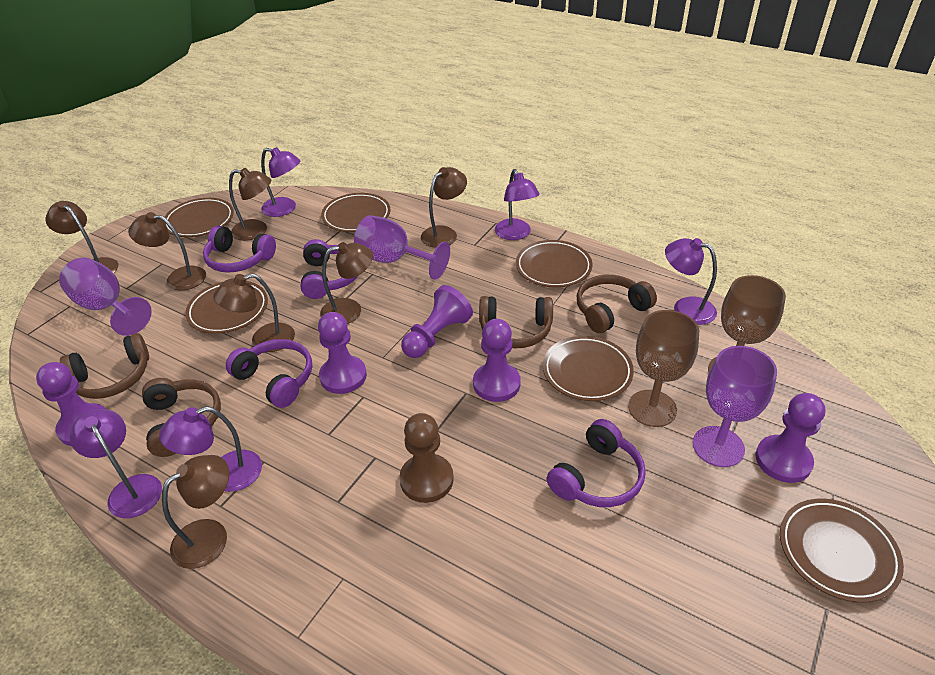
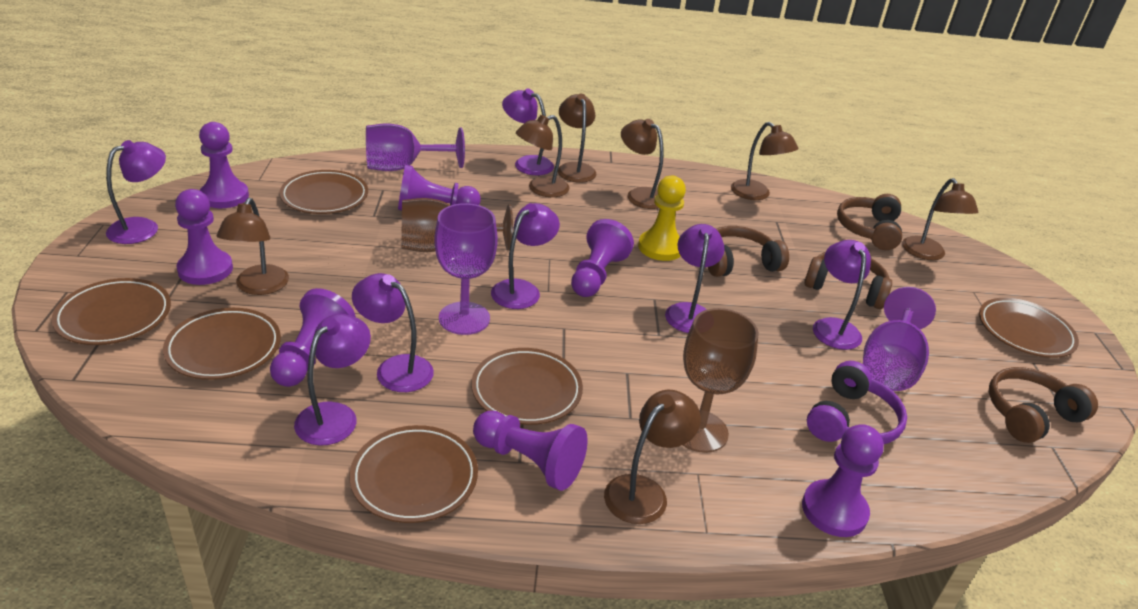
brown pawn: 1 -> 0
purple headphones: 4 -> 1
purple lamp: 5 -> 7
purple pawn: 5 -> 7
yellow pawn: 0 -> 1

